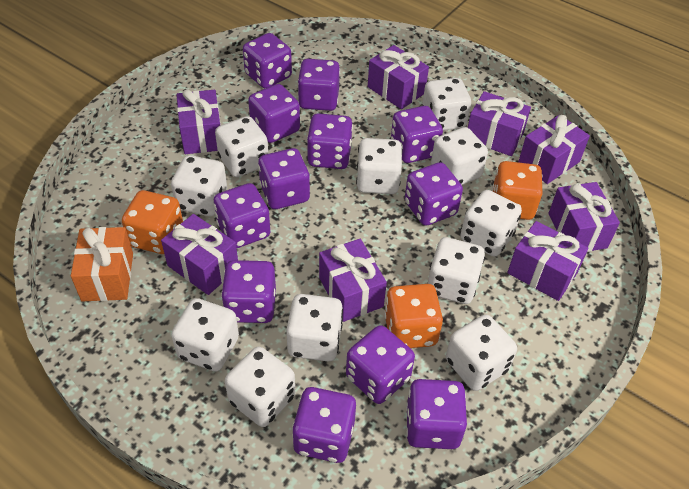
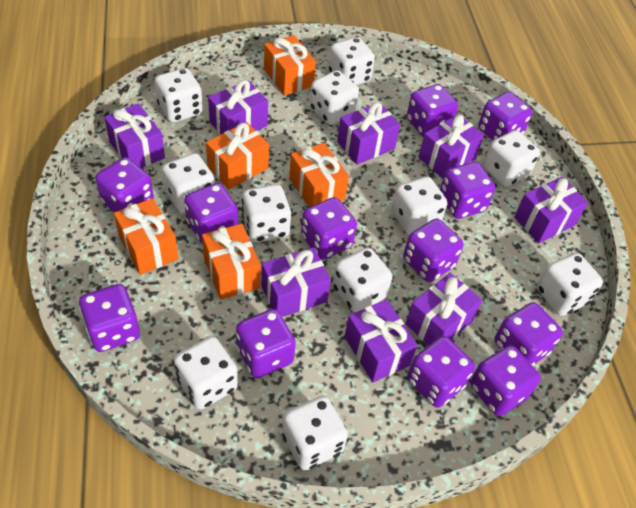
orange dice: 3 -> 0
orange gift: 1 -> 5

